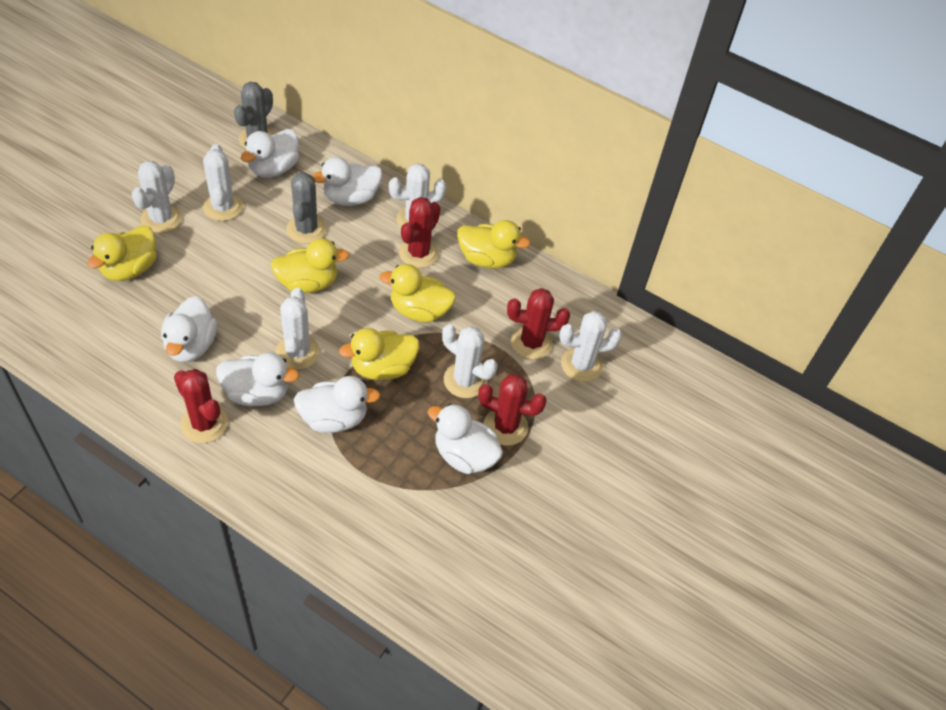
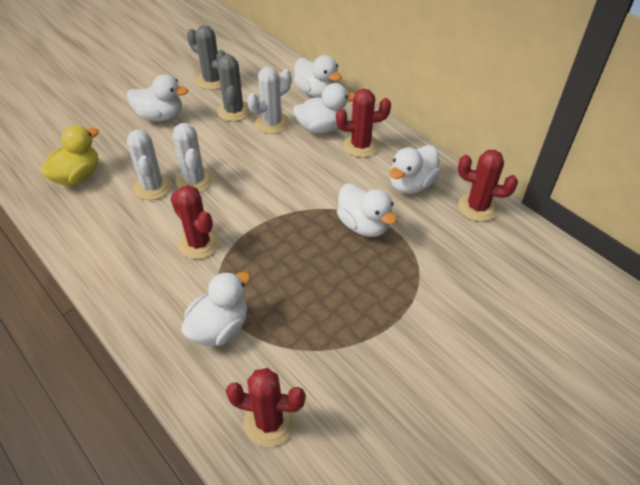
white cactus: 6 -> 3
yellow duck: 5 -> 1

